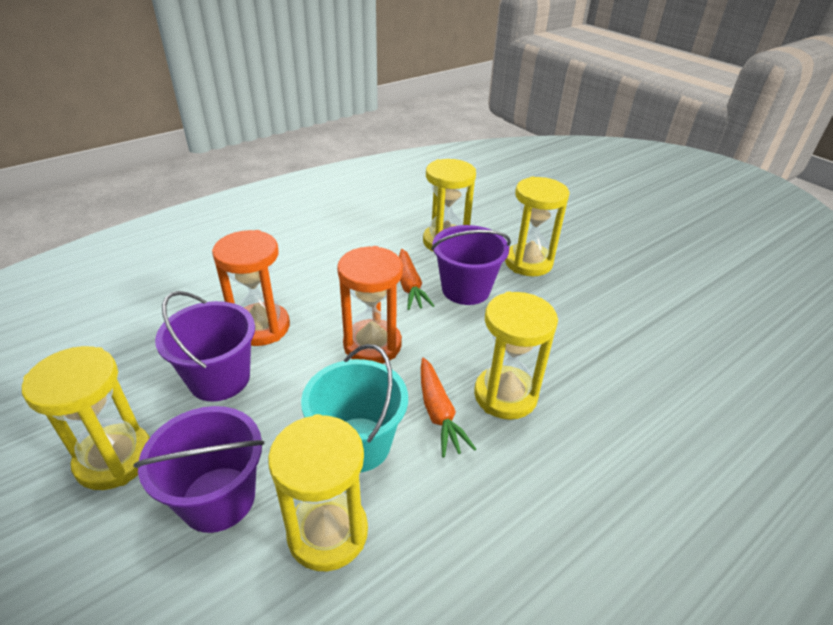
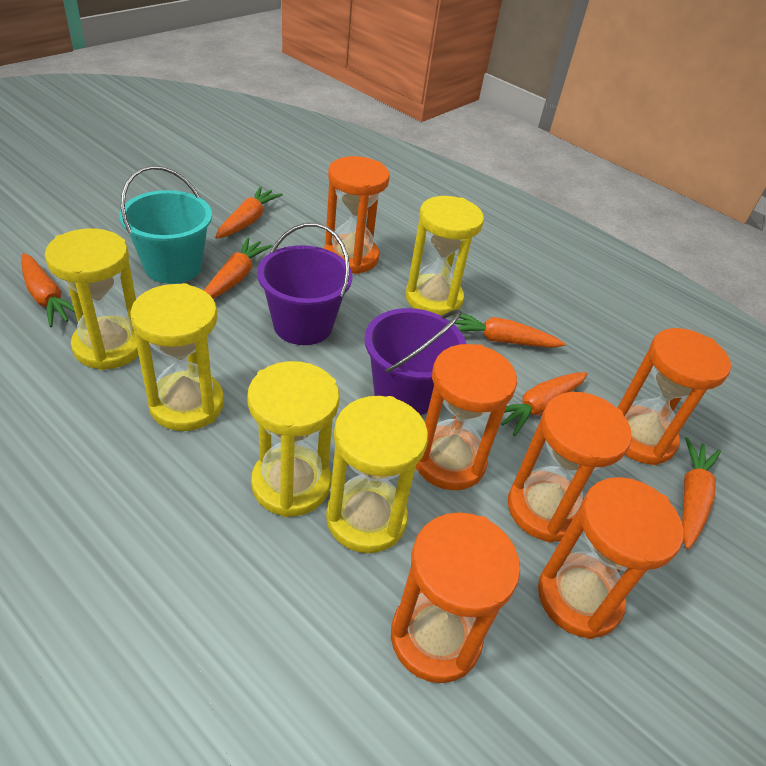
orange carrot: 2 -> 6
orange hourglass: 2 -> 6
purple bucket: 3 -> 2

